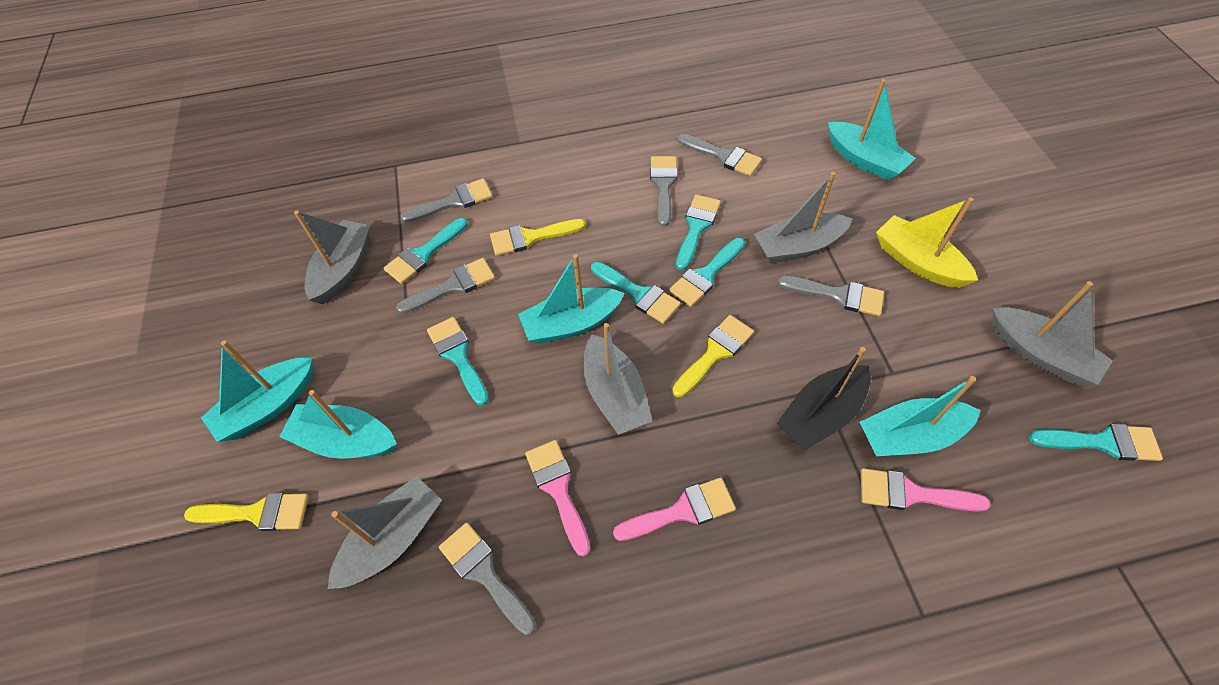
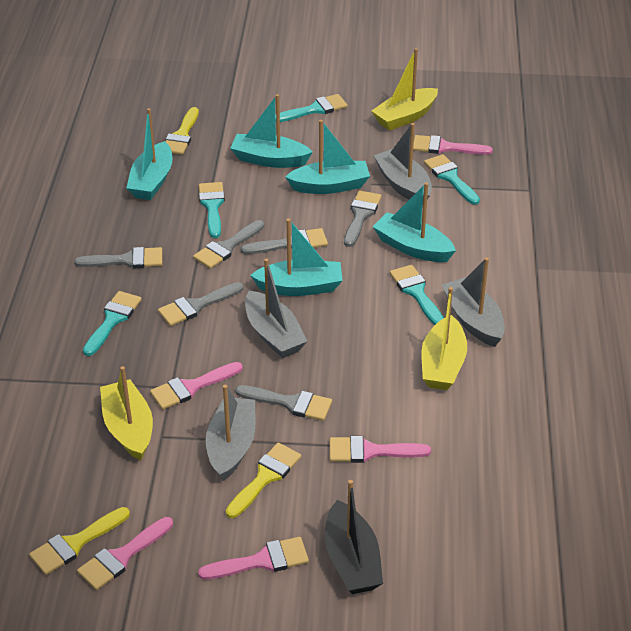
grey boat: 5 -> 4
pink brush: 3 -> 5
turquoise brush: 6 -> 5
yellow boat: 1 -> 3

